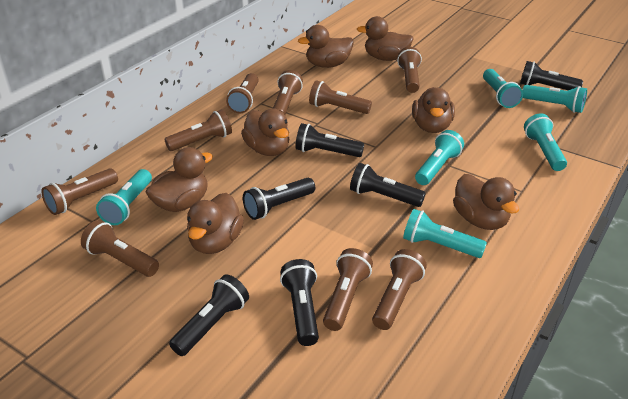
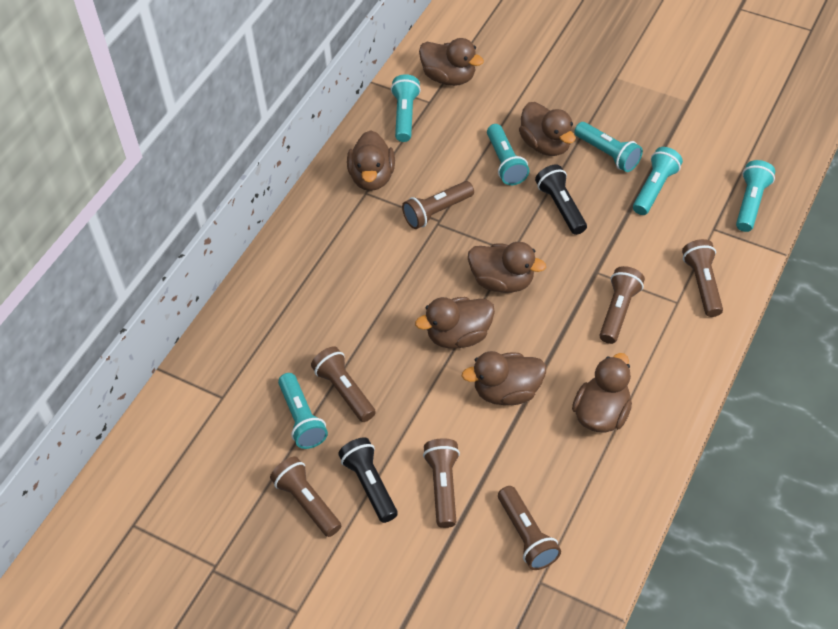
black flashlight: 6 -> 2
brown flashlight: 9 -> 7

